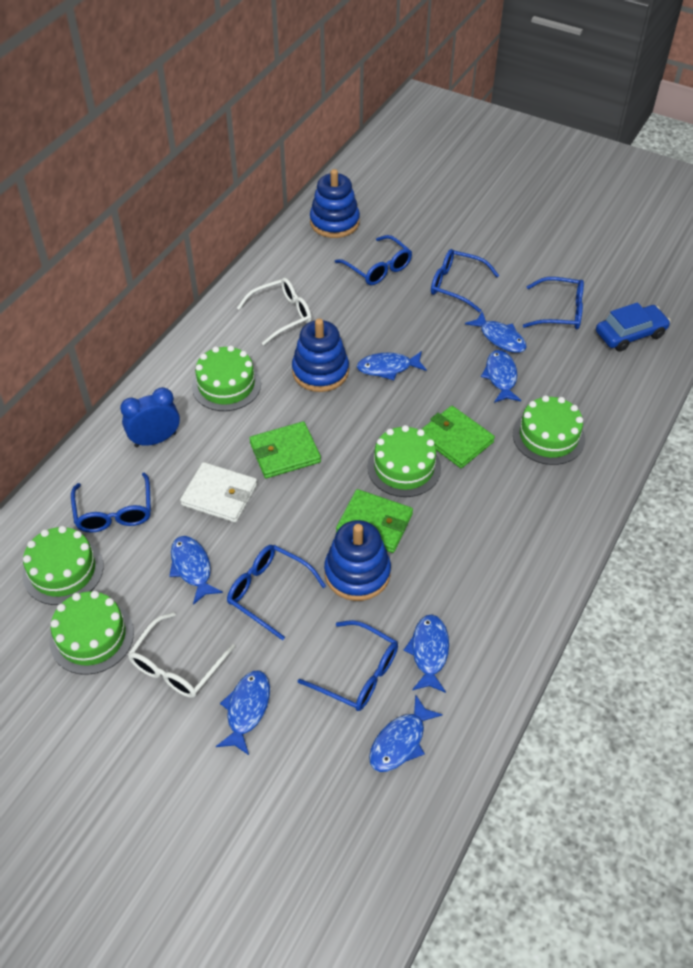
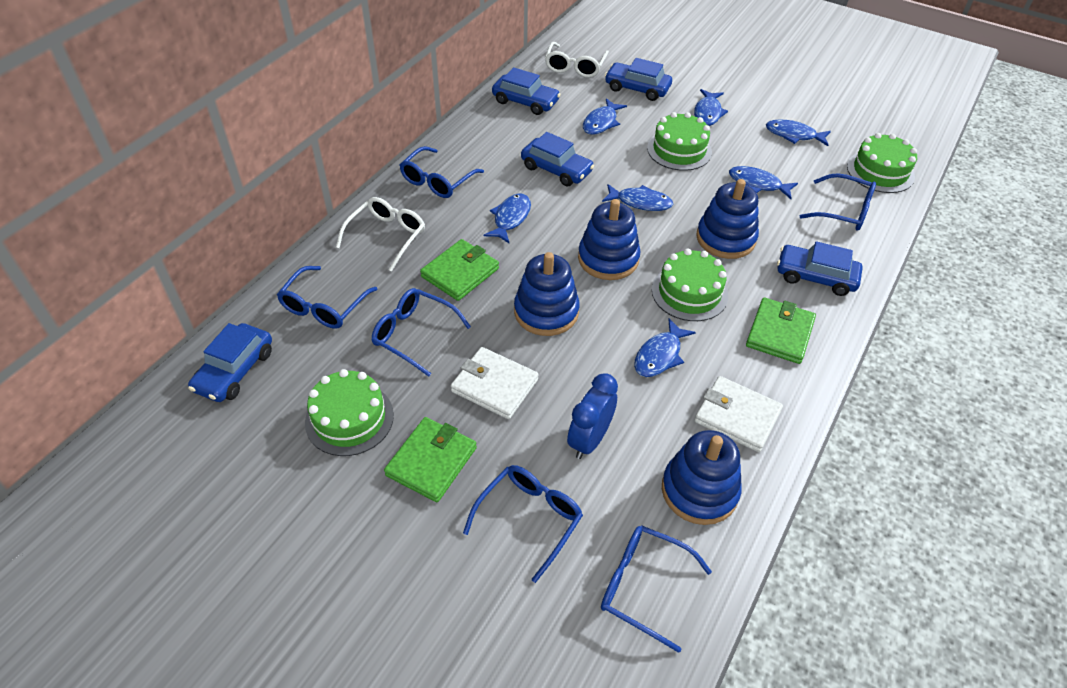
blue car: 1 -> 5
blue stacking toy: 3 -> 4
green cake: 5 -> 4
white wallet: 1 -> 2

